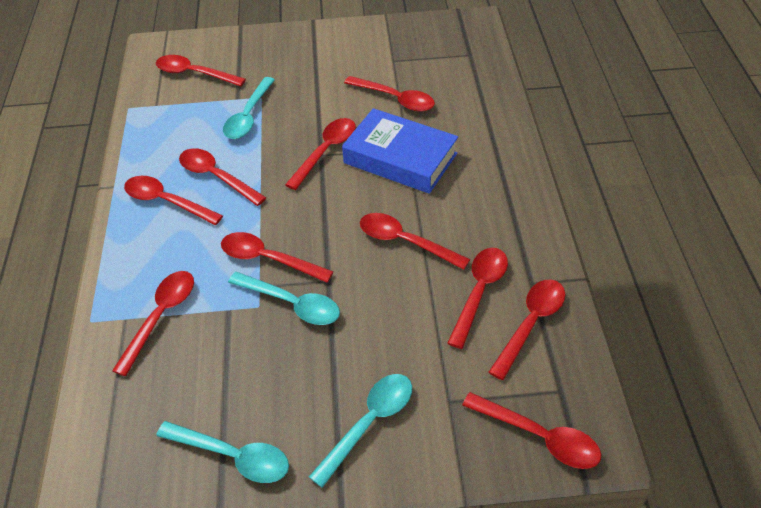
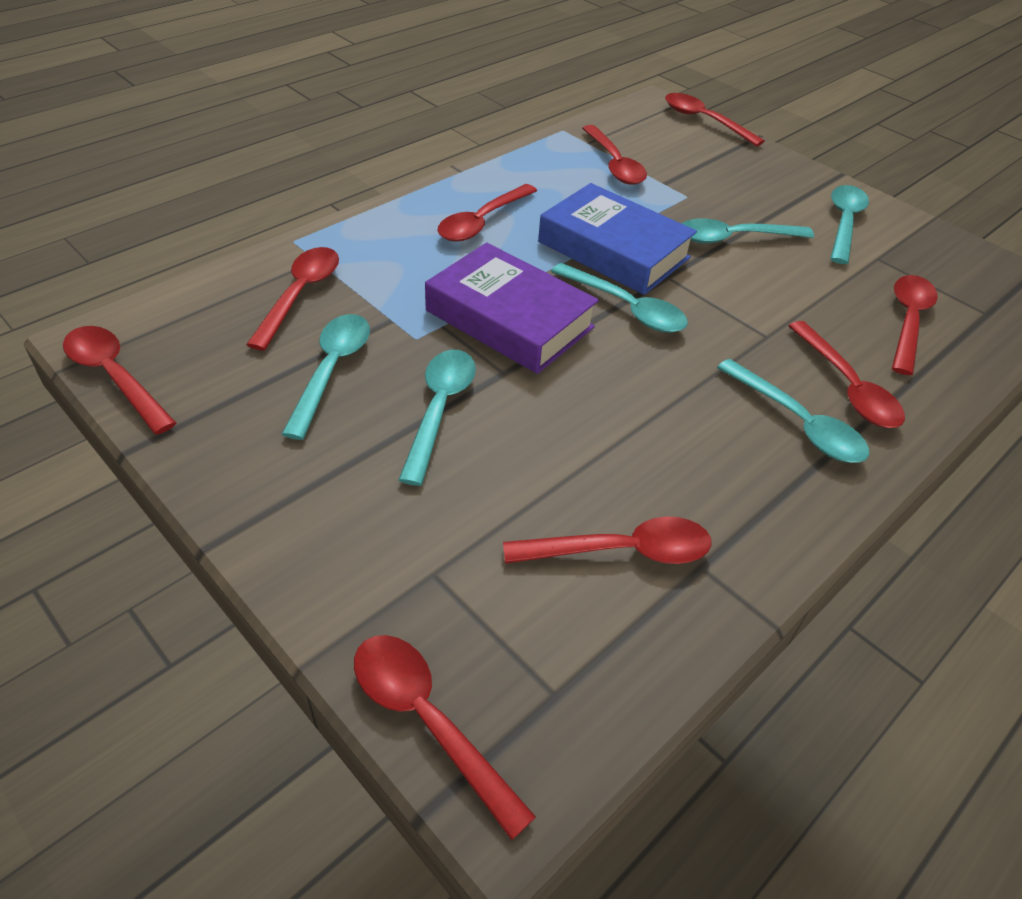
purple book: 0 -> 1
red spoon: 11 -> 9
turquoise spoon: 4 -> 6

